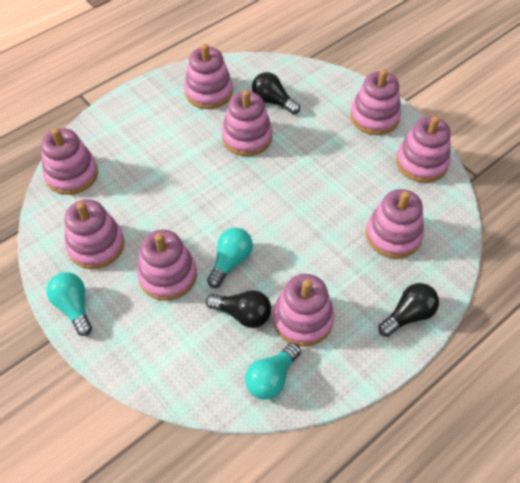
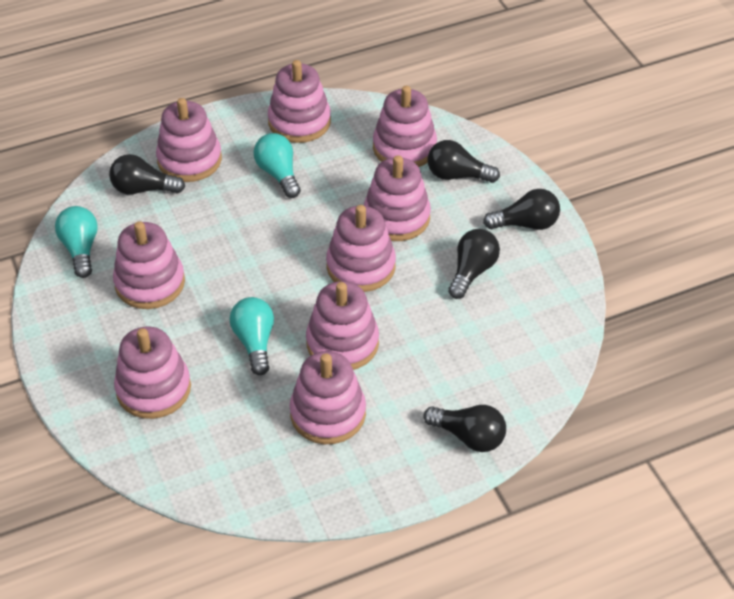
black light bulb: 3 -> 5

